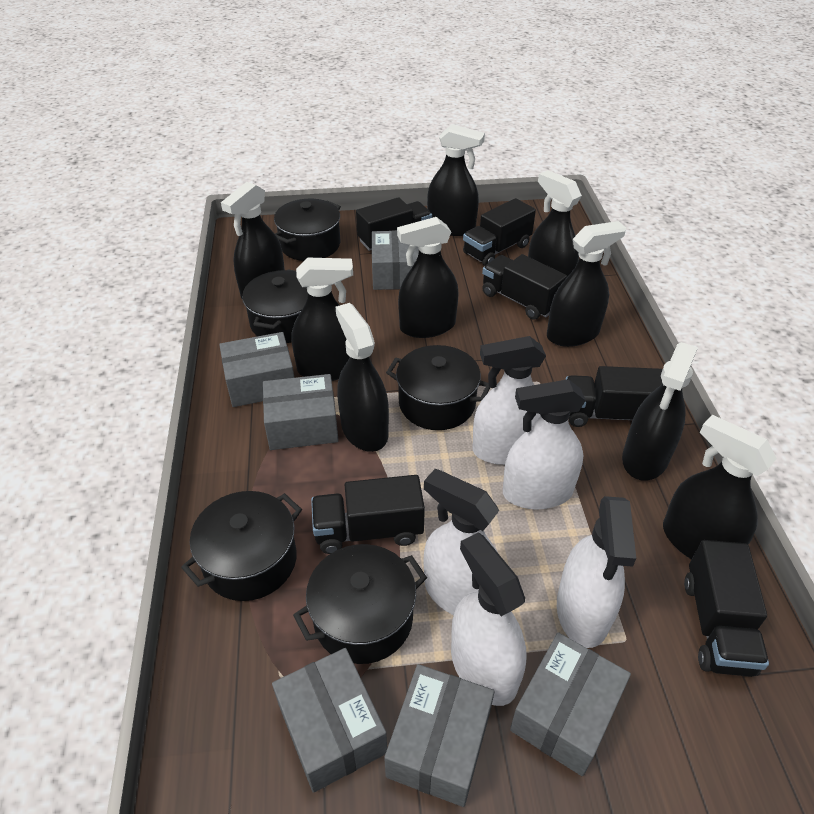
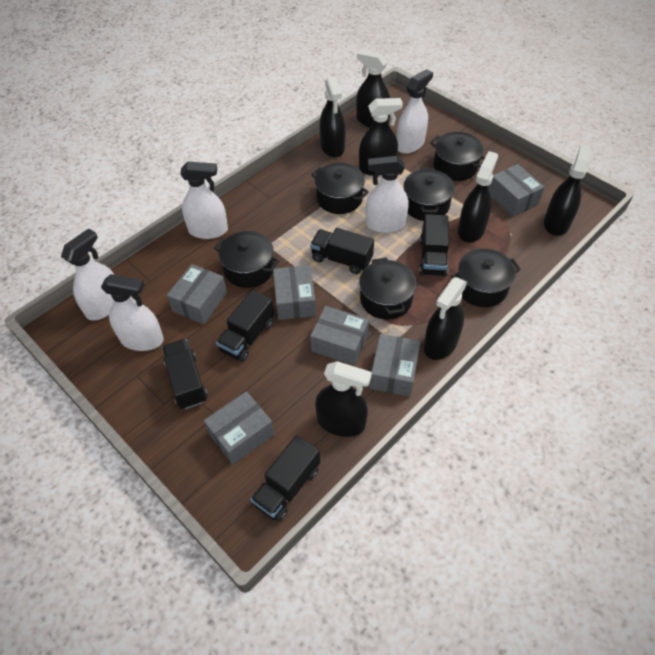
black pot: 5 -> 6
black spray bottle: 9 -> 7
black truck: 6 -> 5

